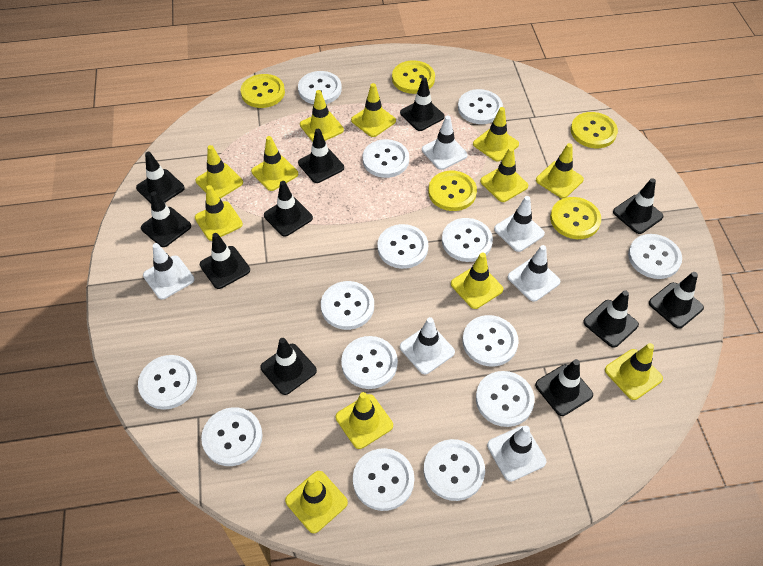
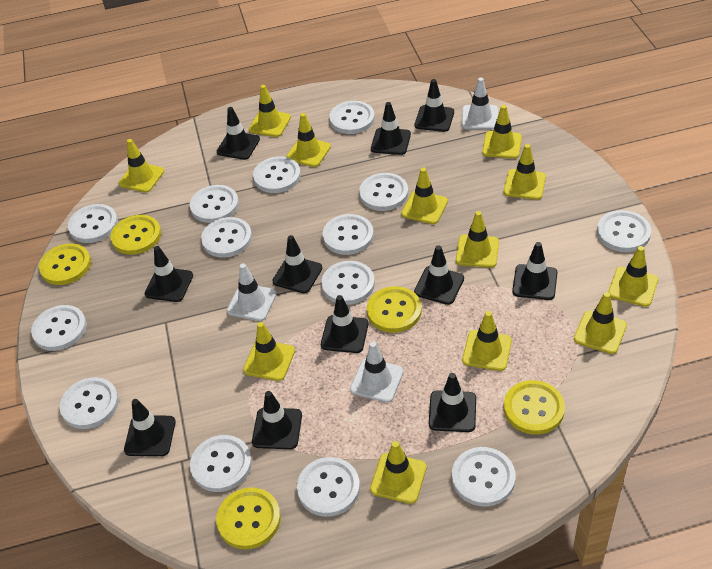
white traffic cone: 6 -> 3

